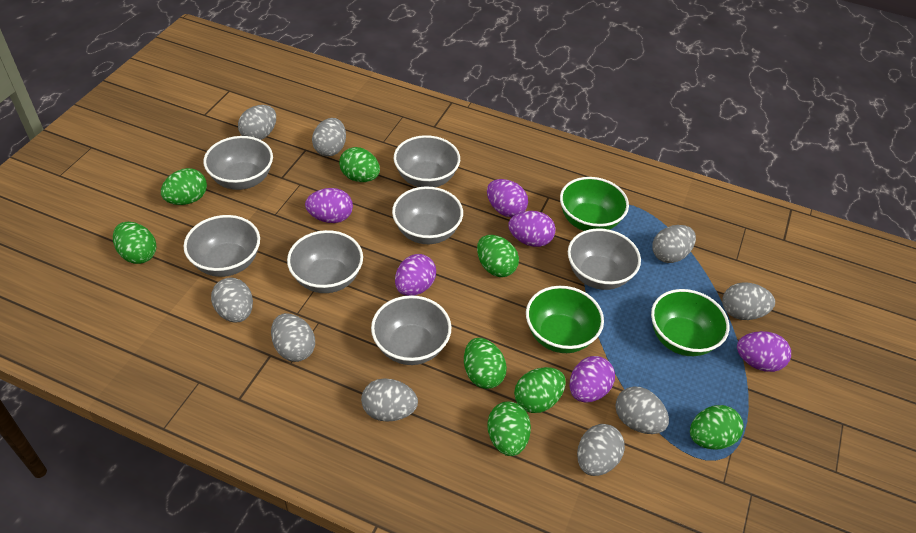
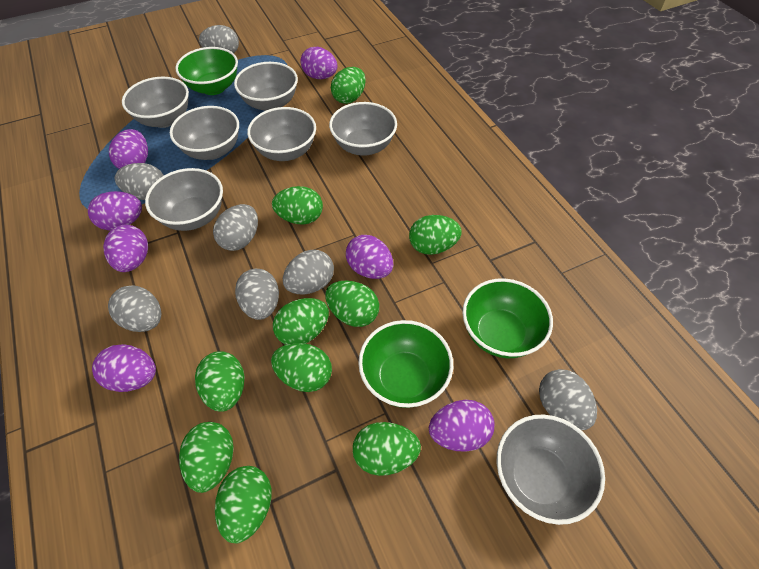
green egg: 8 -> 10
grey egg: 9 -> 7
purple egg: 6 -> 7

